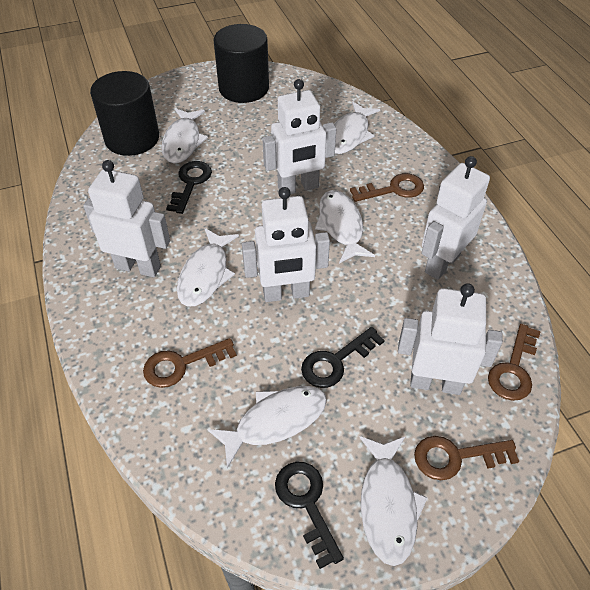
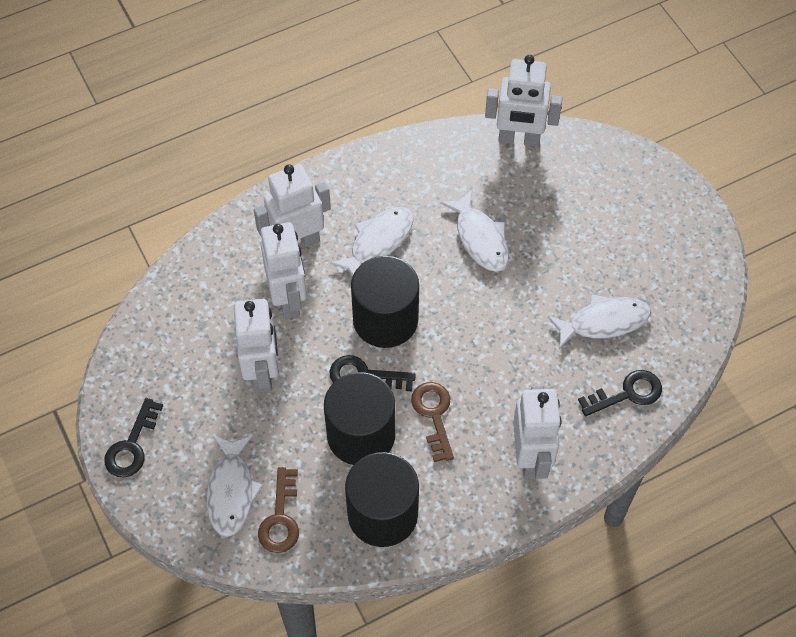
black cylinder: 2 -> 3
brown key: 4 -> 2
white fish: 6 -> 4

